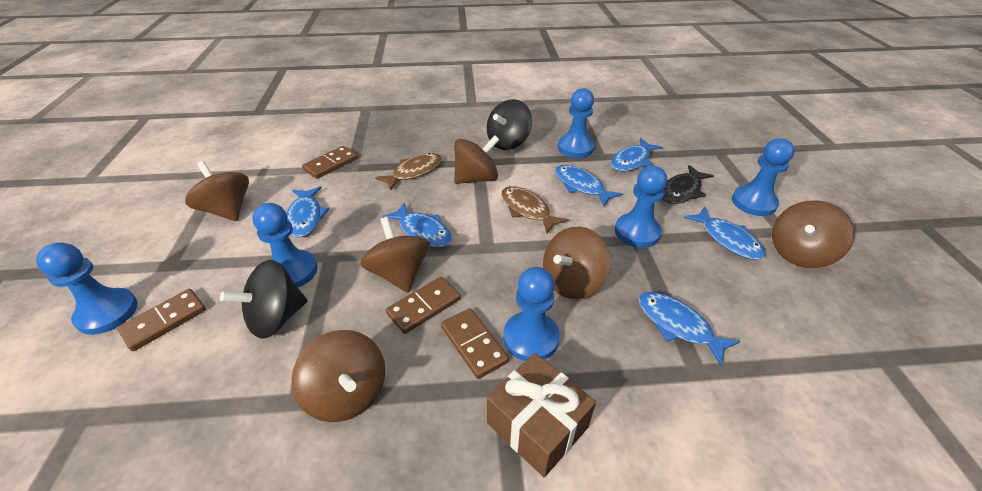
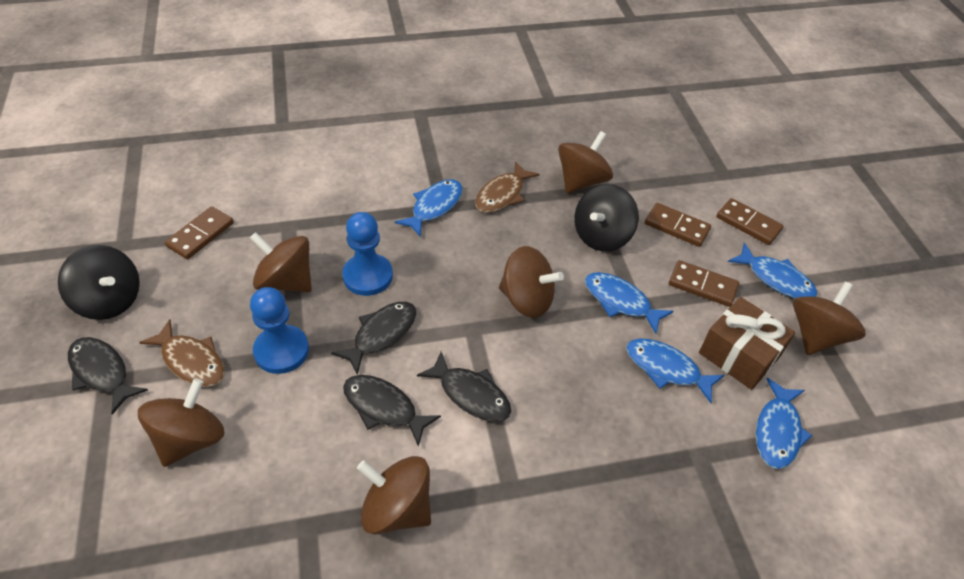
black fish: 1 -> 4
blue fish: 6 -> 5
blue pawn: 6 -> 2

